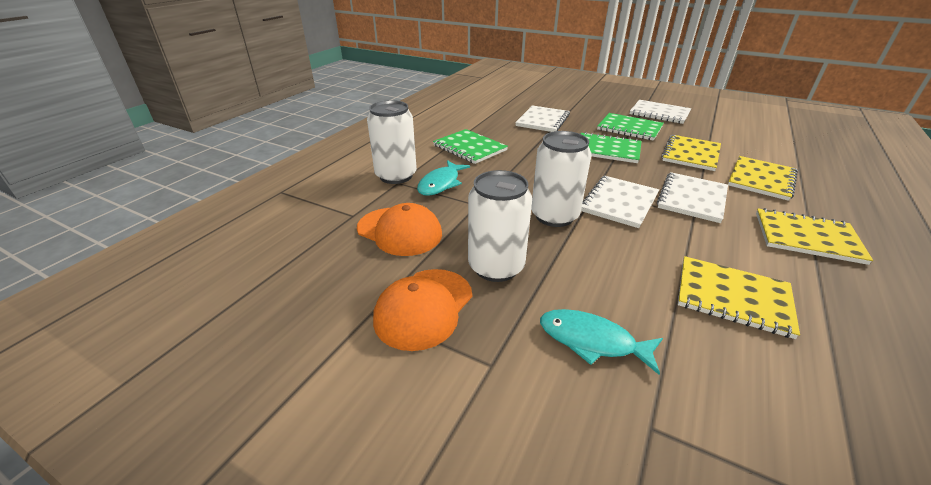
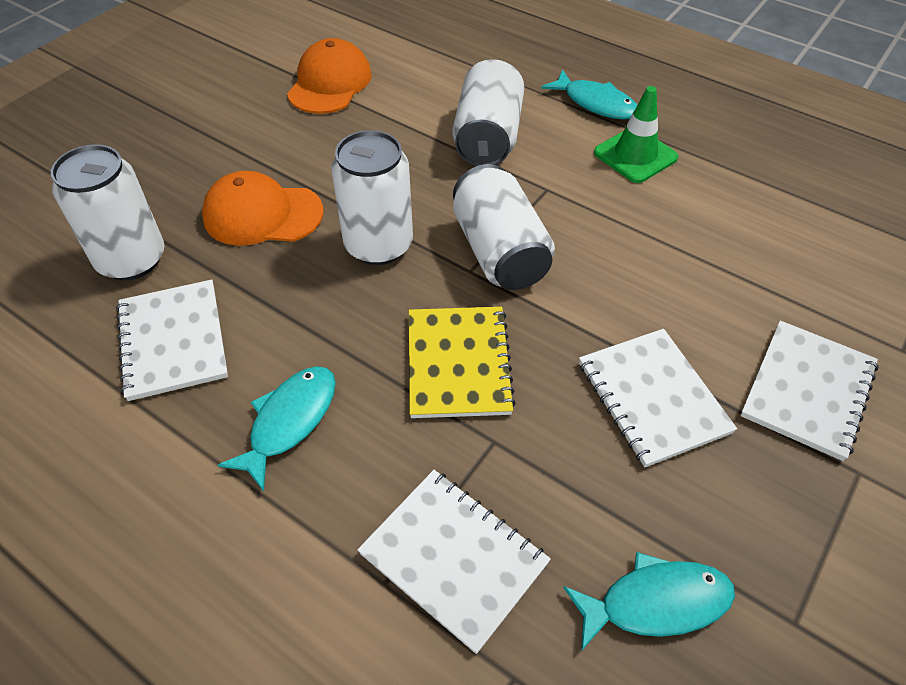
green notebook: 3 -> 0
green traffic cone: 0 -> 1
turquoise fish: 2 -> 3
white can: 3 -> 4
yellow notebook: 4 -> 1

